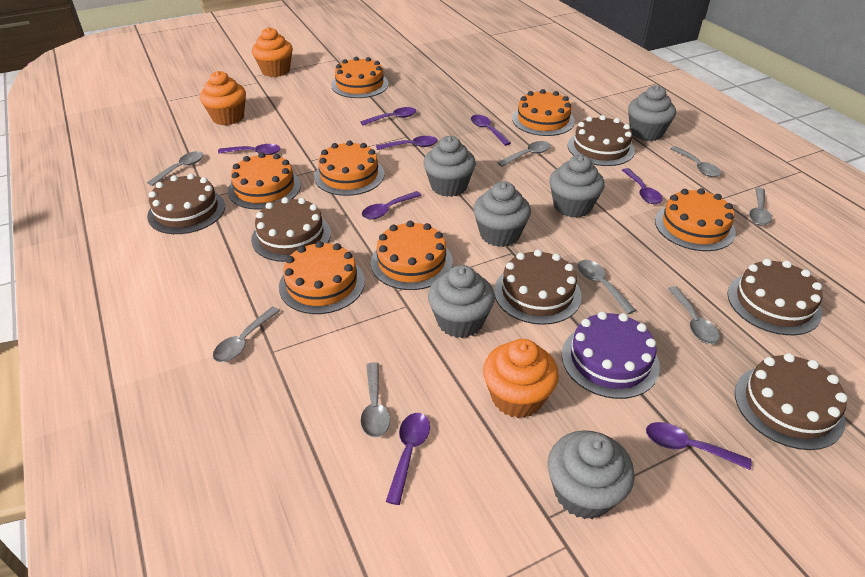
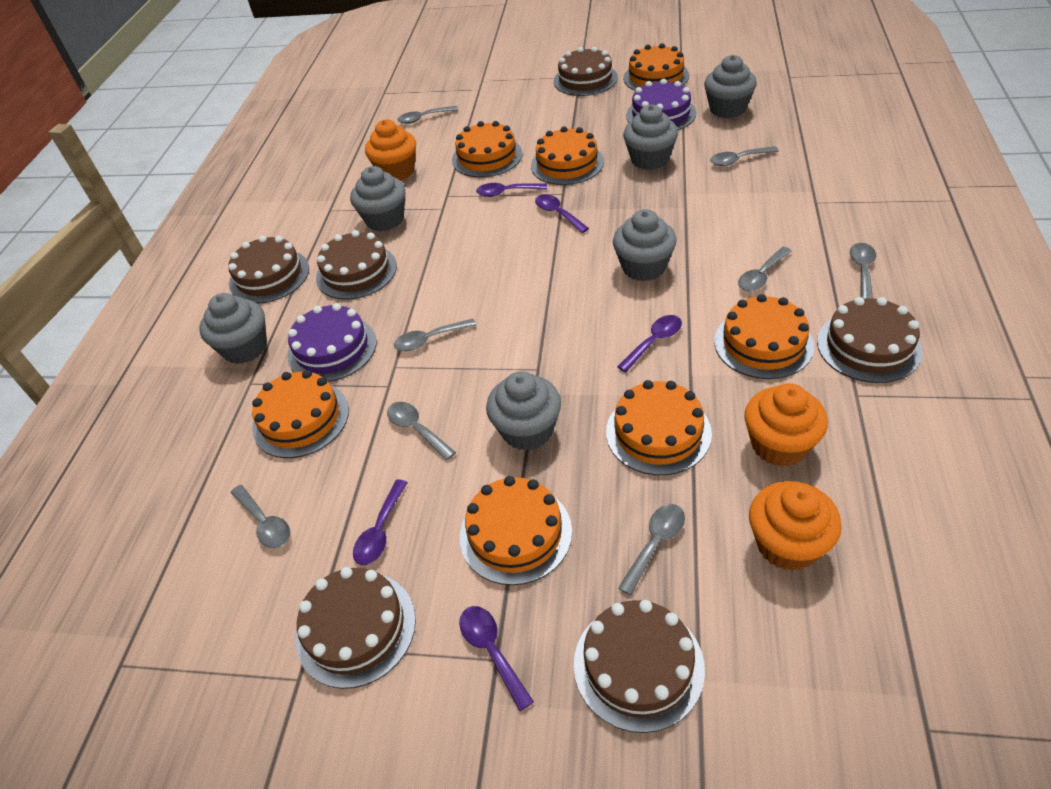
purple cake: 1 -> 2
purple spoon: 8 -> 5

